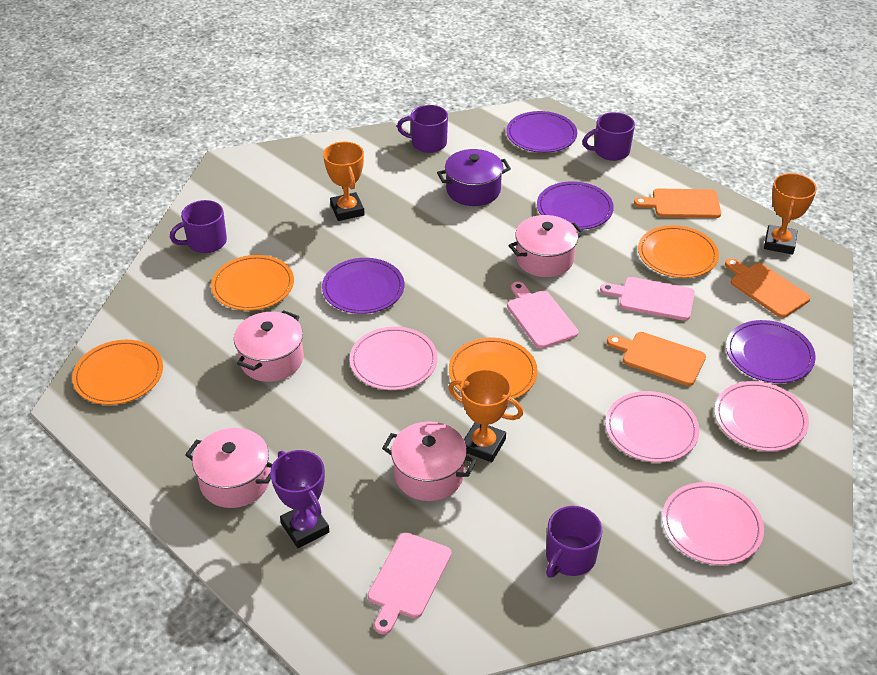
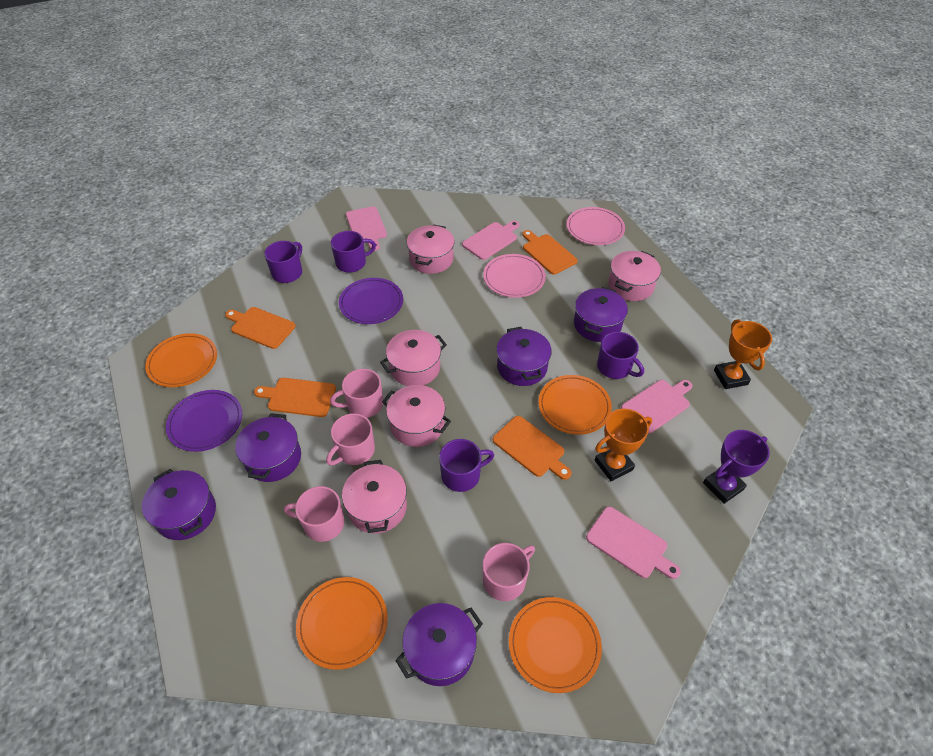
orange cutting board: 3 -> 4
orange trophy: 3 -> 2
pink cutting board: 3 -> 4
pink mug: 0 -> 4
pink plate: 4 -> 2
pink pot: 4 -> 5
purple plate: 4 -> 2
purple pot: 1 -> 5

